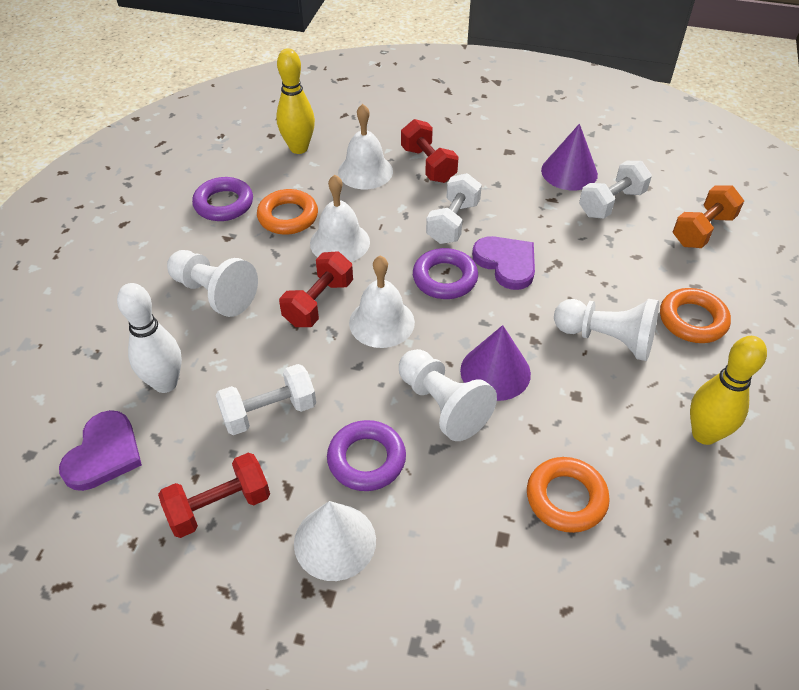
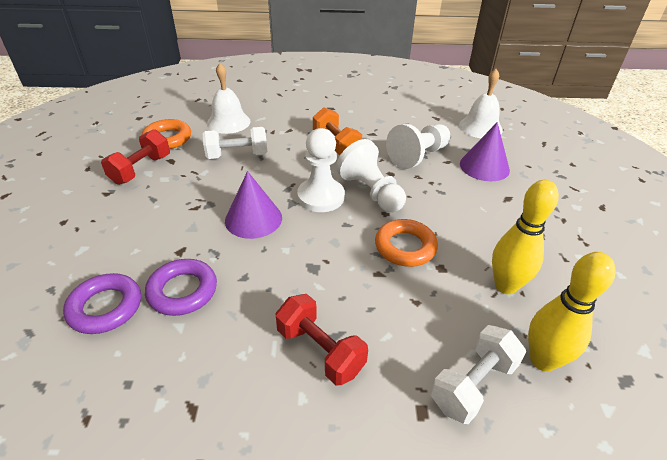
orange ring: 3 -> 2
purple heart: 2 -> 0
purple ring: 3 -> 2
red dumbbell: 3 -> 2
white bell: 3 -> 2
white bowling pin: 1 -> 0
white cone: 1 -> 0
white dumbbell: 3 -> 2

